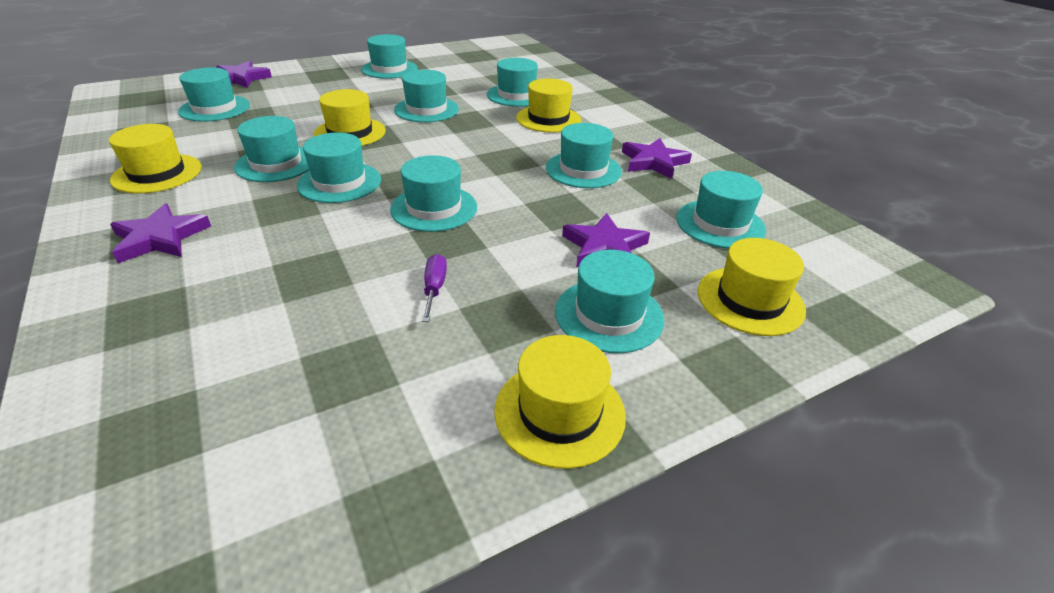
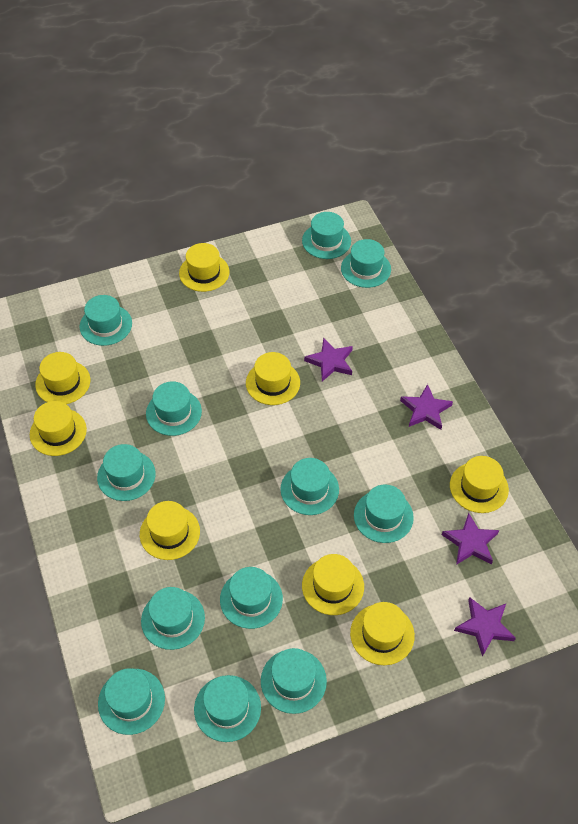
purple screwdriver: 1 -> 0
turquoise hat: 10 -> 12
yellow hat: 5 -> 8

